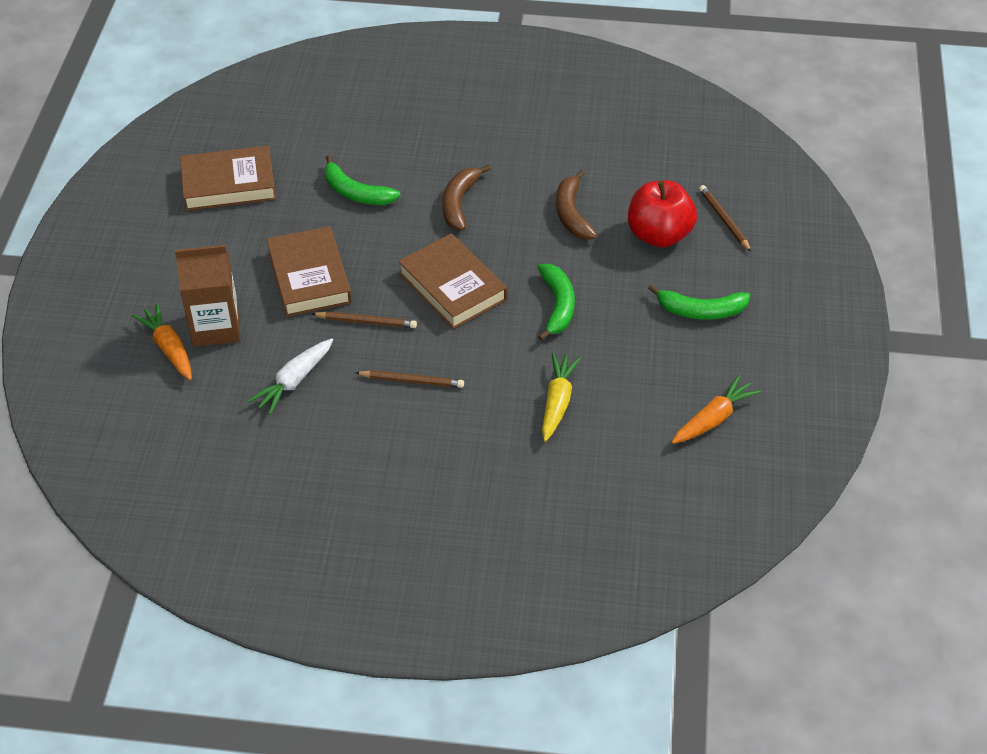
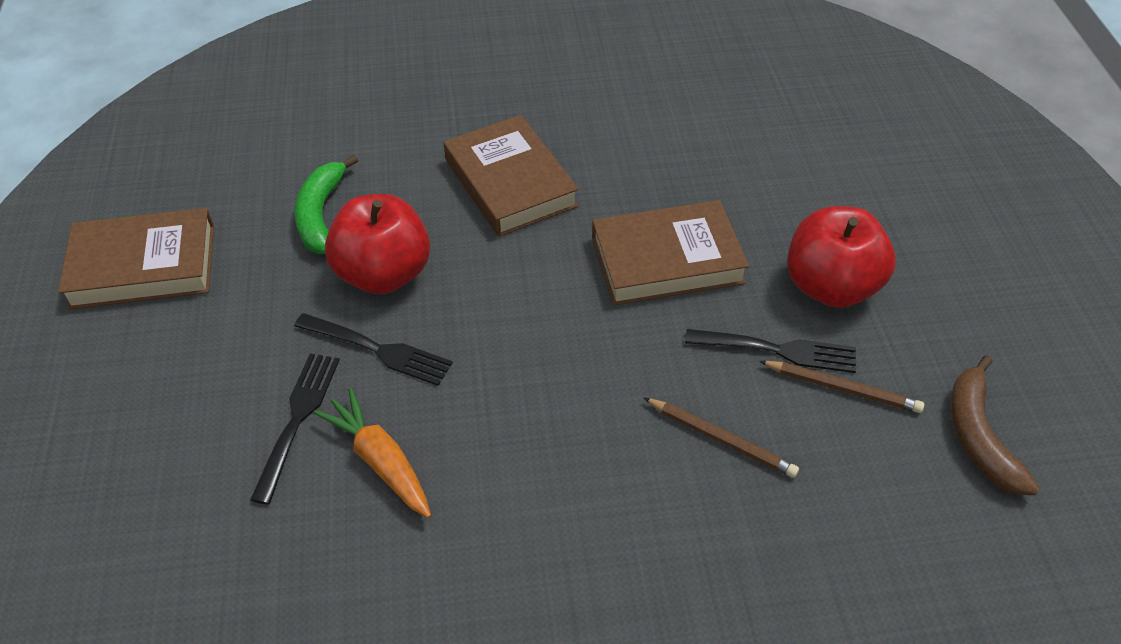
black fork: 0 -> 3
brown banana: 2 -> 1
brown carton: 1 -> 0
brown pencil: 3 -> 2
green banana: 3 -> 1
orange carrot: 2 -> 1
red apple: 1 -> 2
white carrot: 1 -> 0
yellow carrot: 1 -> 0

